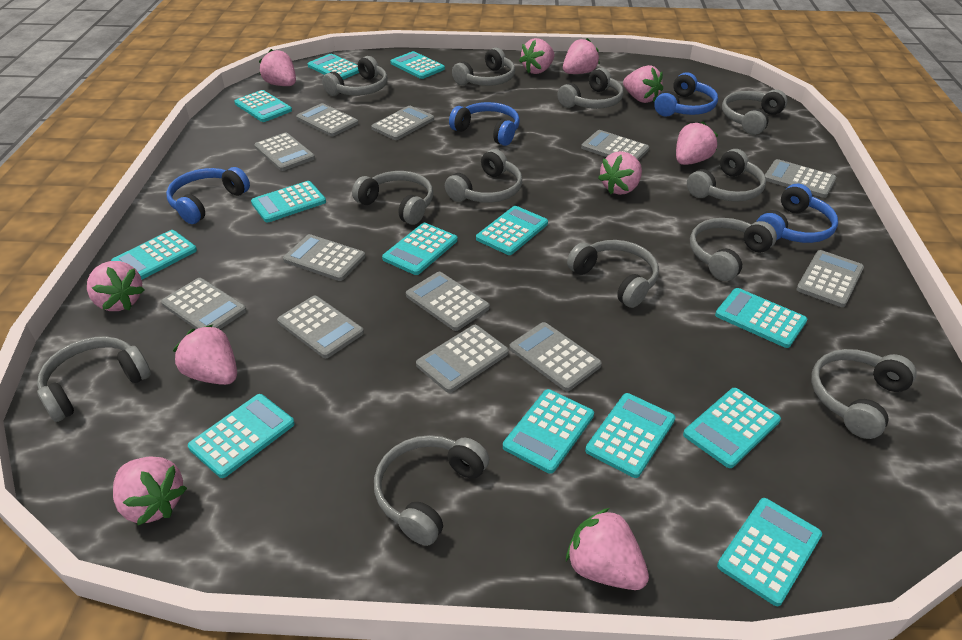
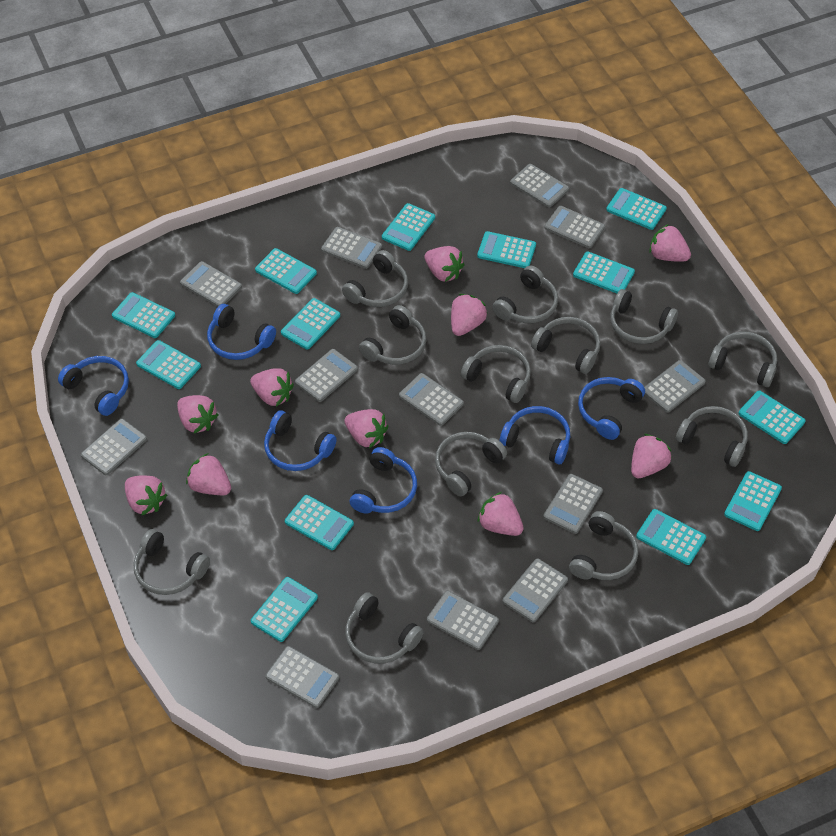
blue headphones: 4 -> 6

